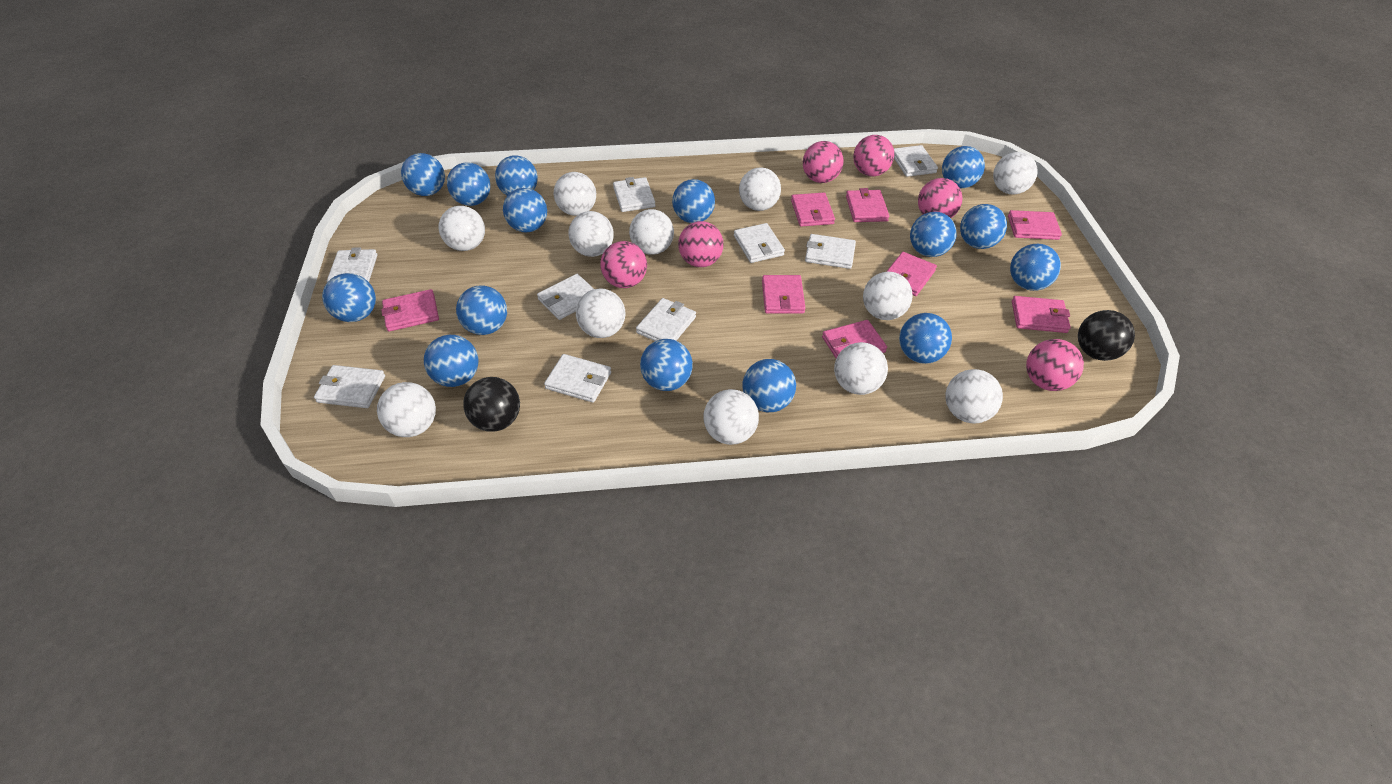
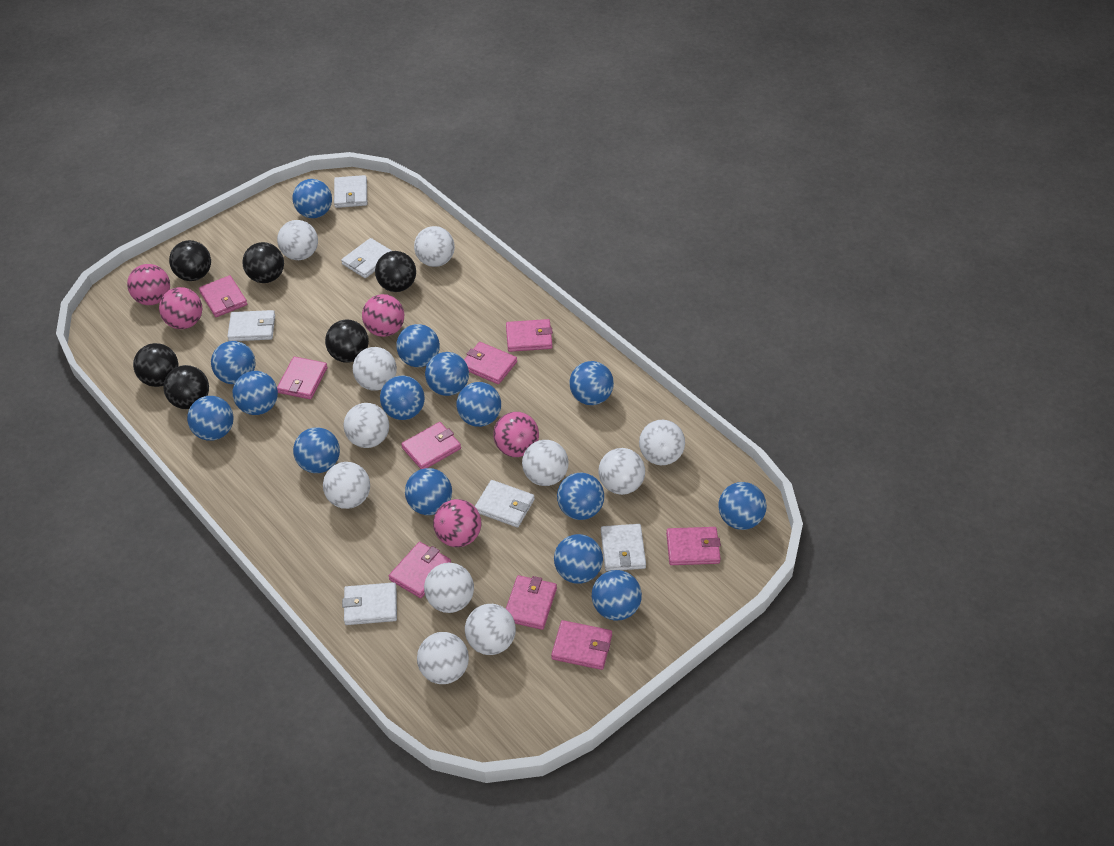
black ball: 2 -> 6
pink ball: 6 -> 5
pink wallet: 8 -> 9
white ball: 12 -> 11
white wallet: 9 -> 6

